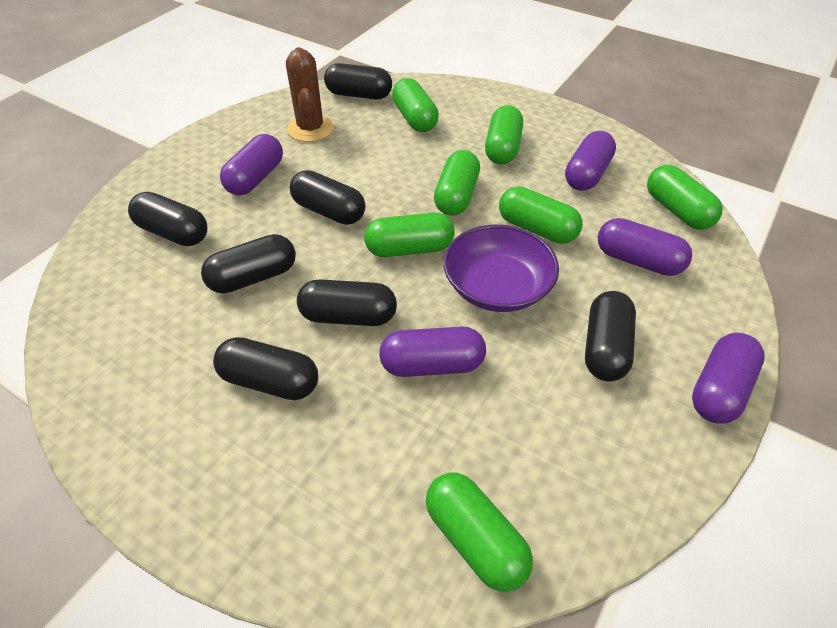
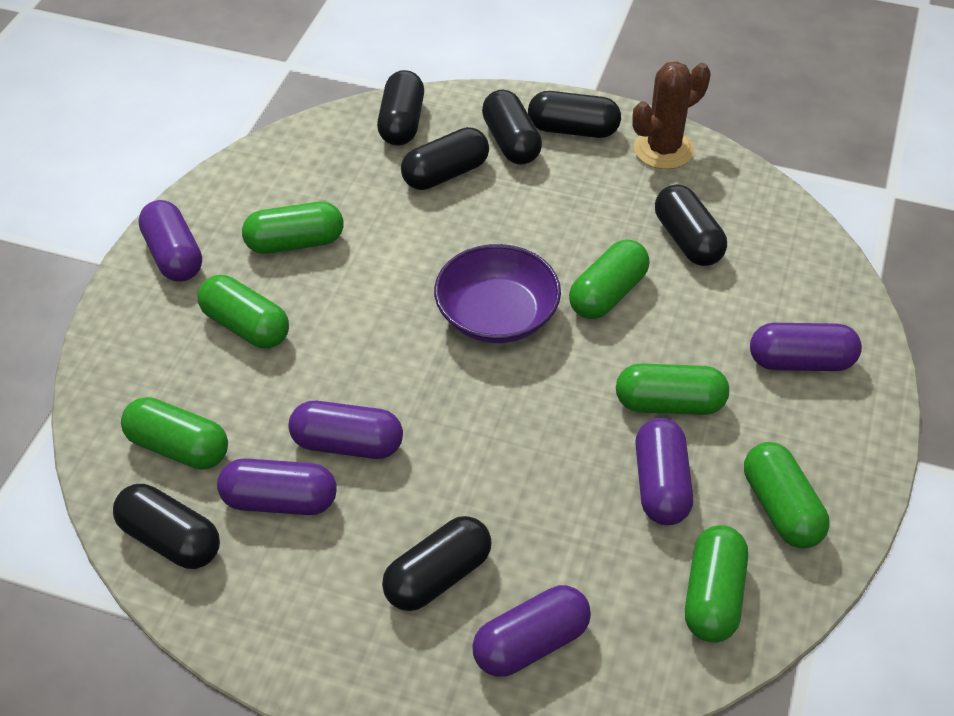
purple capsule: 5 -> 6

